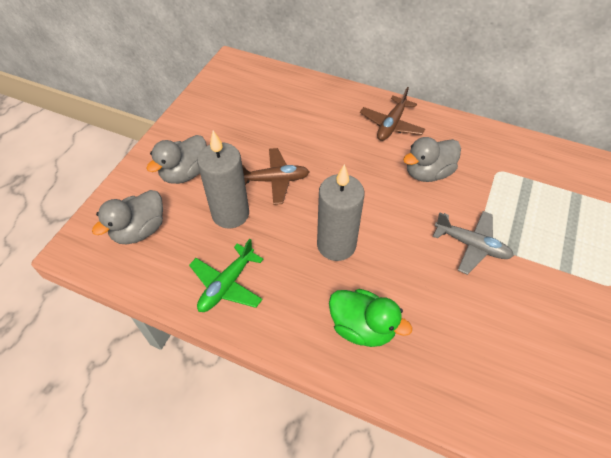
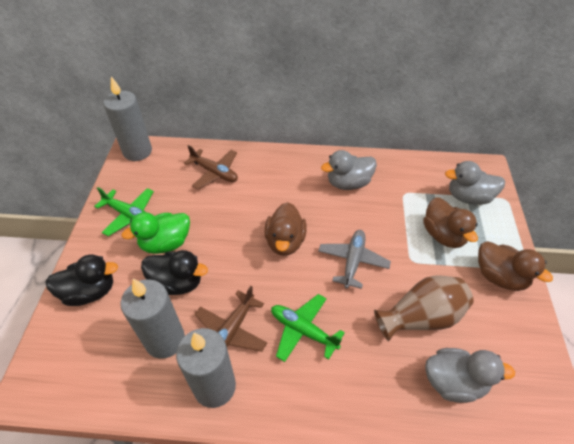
black duck: 0 -> 2
brown duck: 0 -> 3
brown vase: 0 -> 1
green plane: 1 -> 2
grey candle: 2 -> 3

